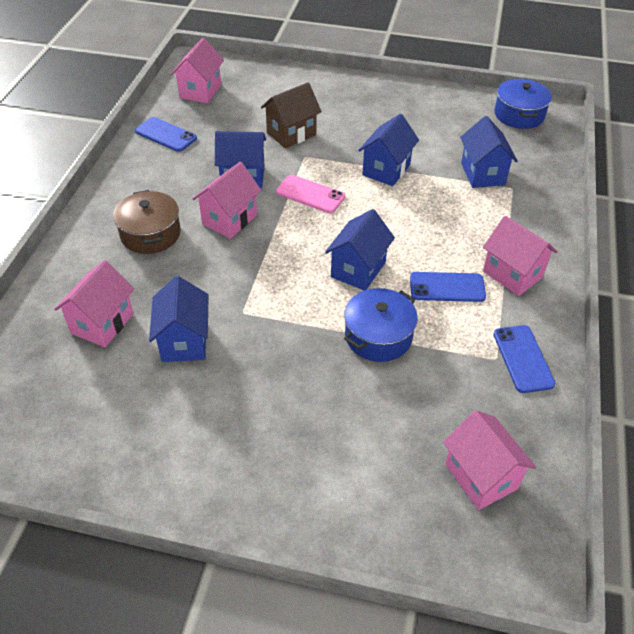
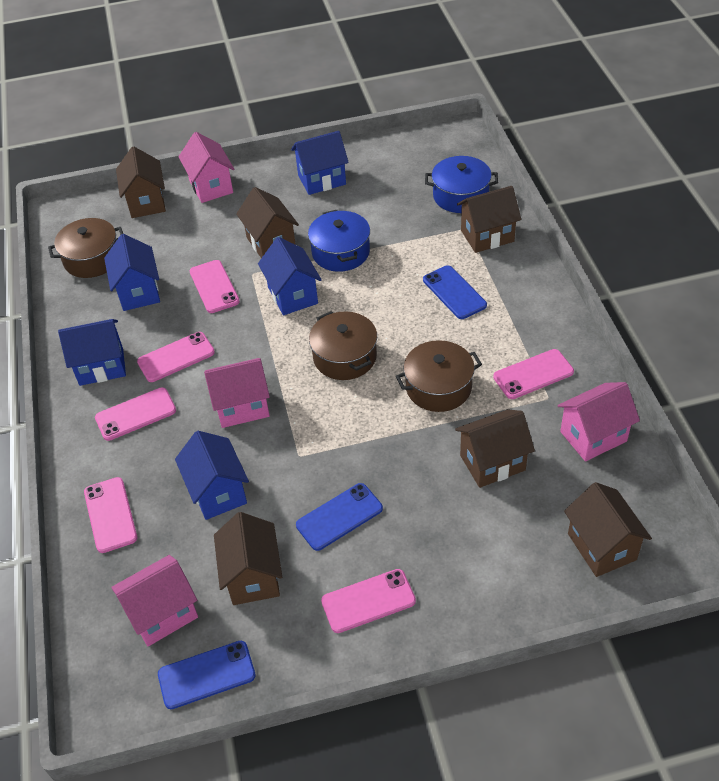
brown house: 1 -> 6
brown pot: 1 -> 3
pink house: 5 -> 4
pink phone: 1 -> 6

